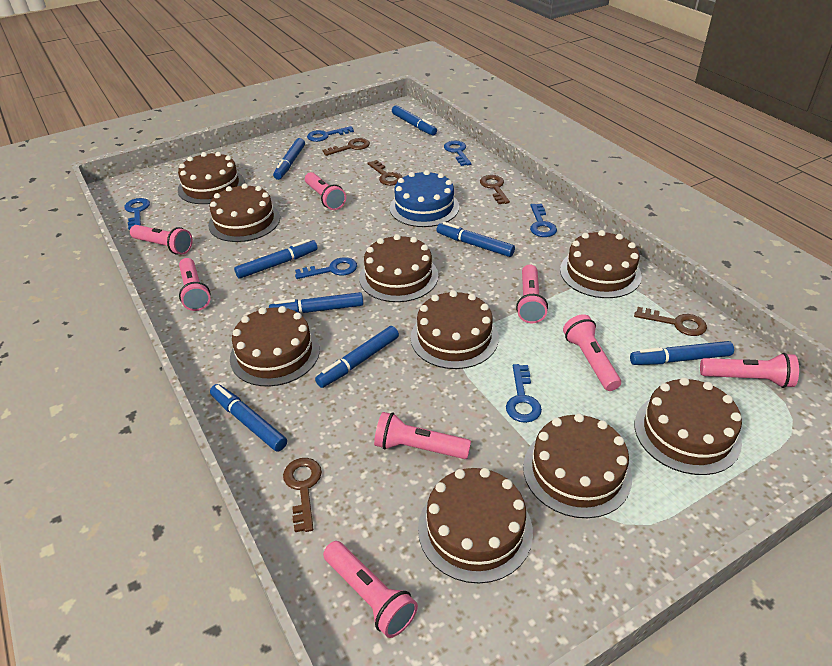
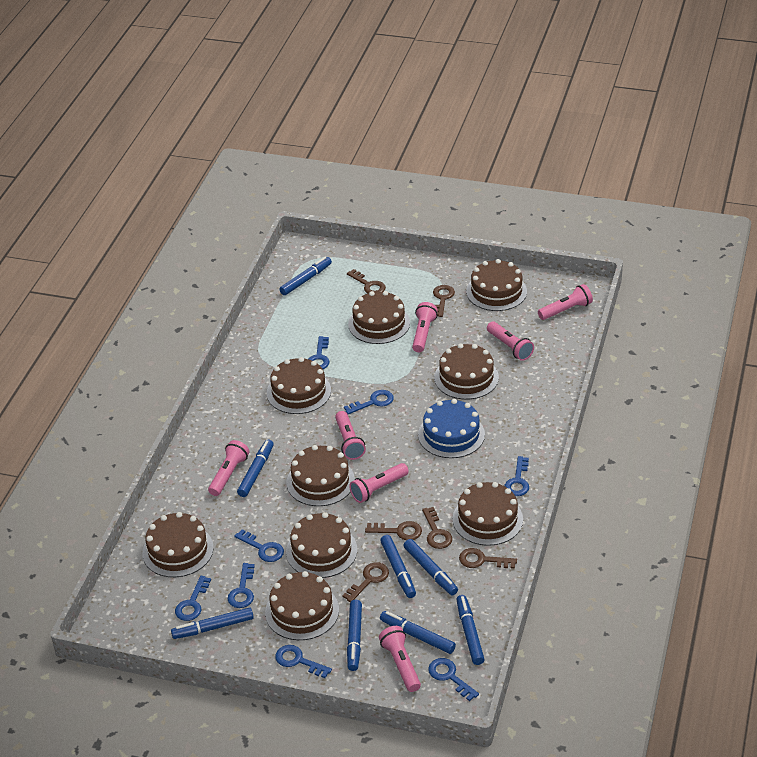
blue key: 6 -> 8
brown key: 5 -> 6
pink flashlight: 8 -> 7

